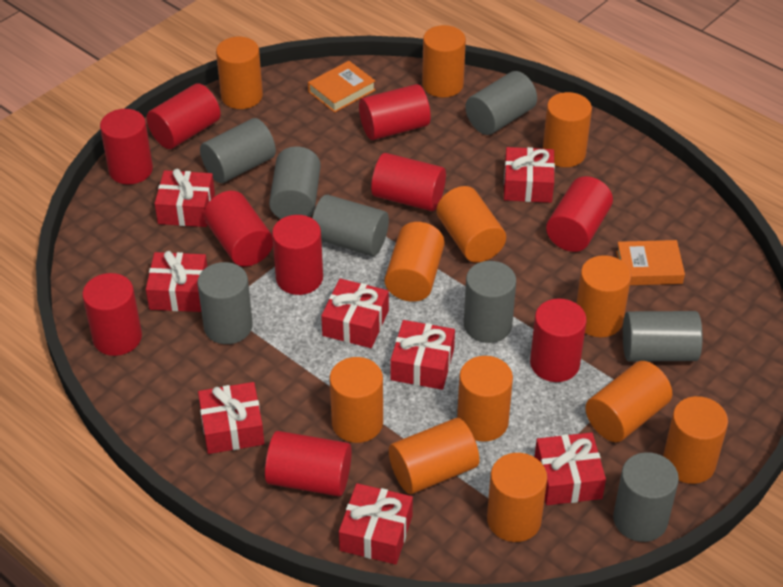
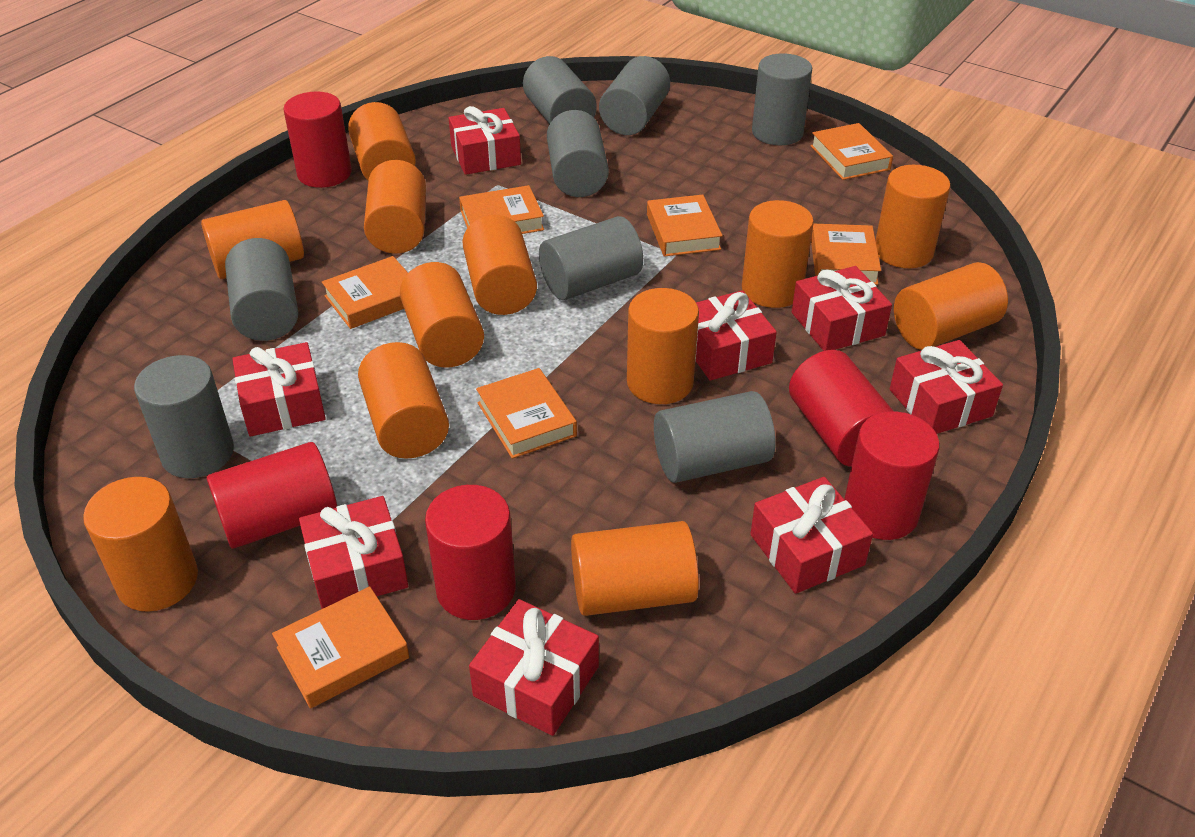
orange book: 2 -> 7
red cylinder: 10 -> 5

